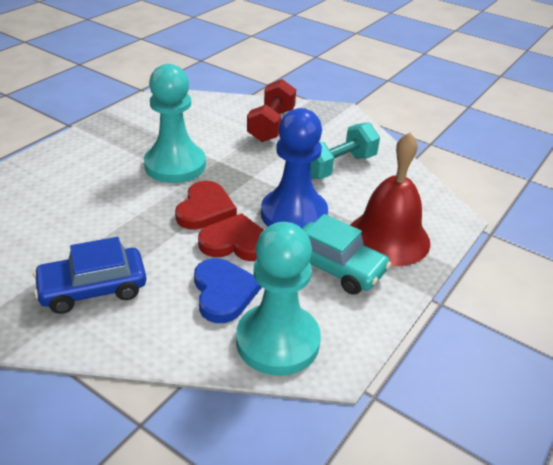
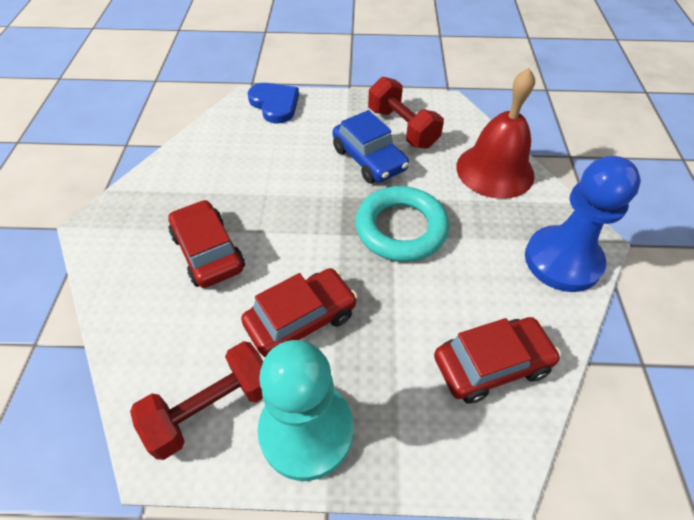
red car: 0 -> 3
red dumbbell: 1 -> 2
red heart: 2 -> 0
turquoise car: 1 -> 0
turquoise dumbbell: 1 -> 0
turquoise pawn: 2 -> 1
turquoise ring: 0 -> 1

